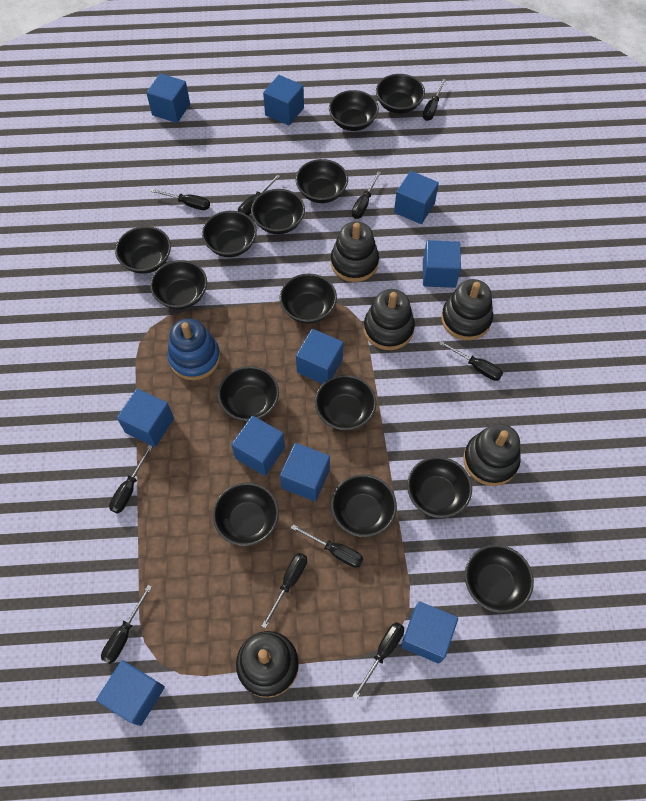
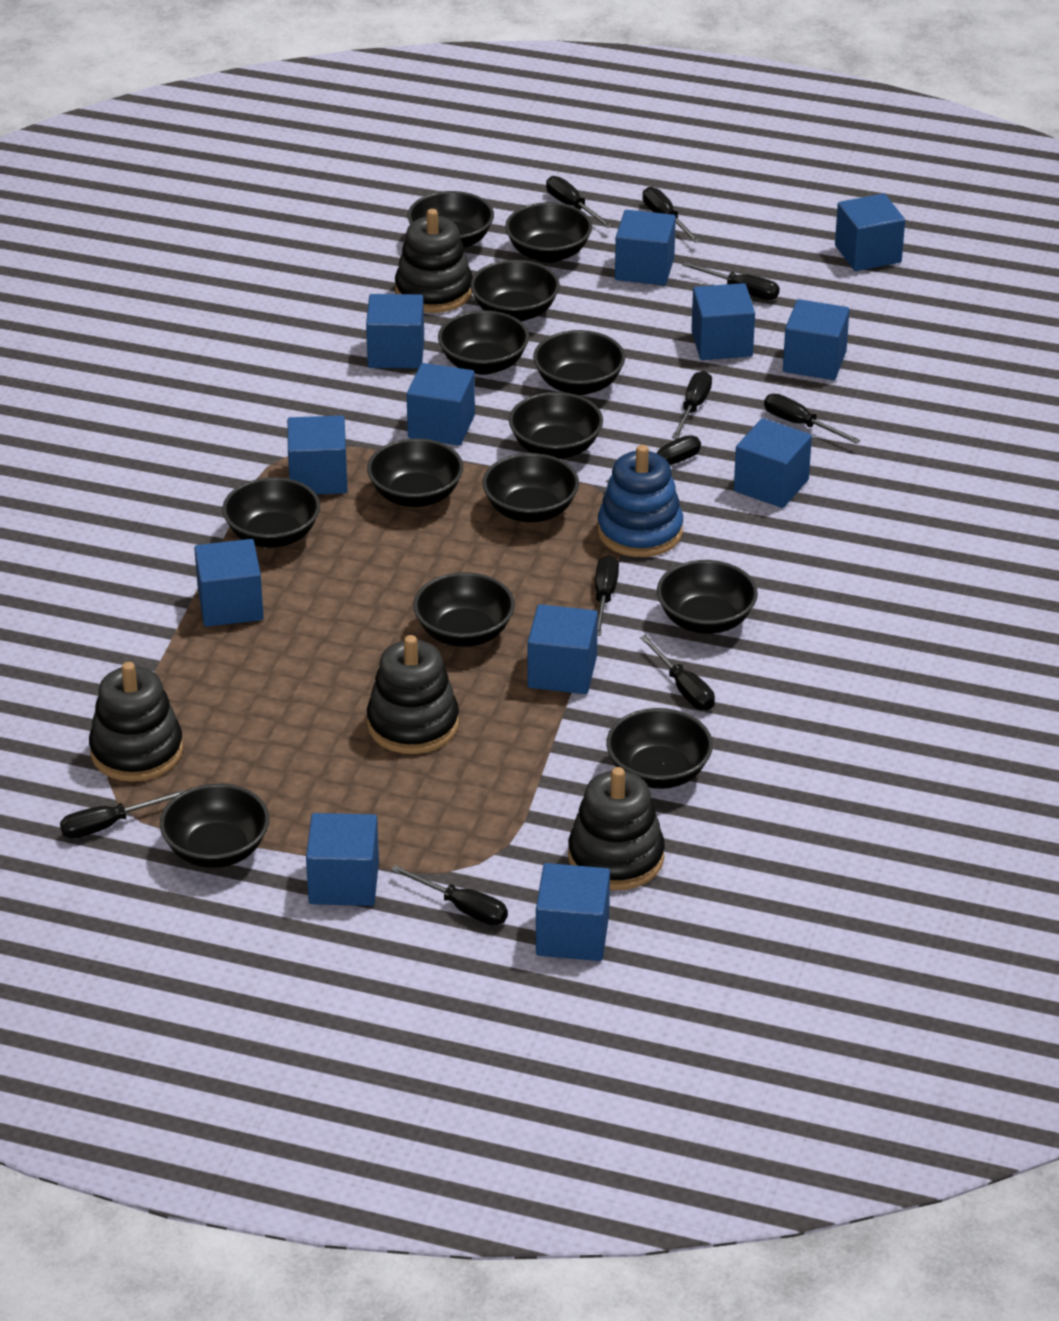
black bowl: 14 -> 13
black stacking toy: 5 -> 4
blue cube: 10 -> 12

